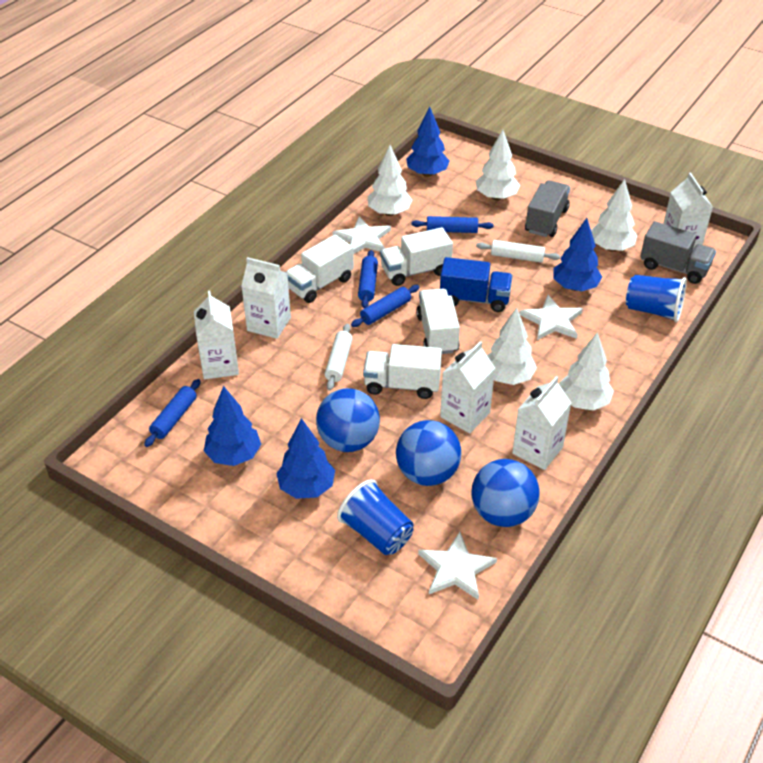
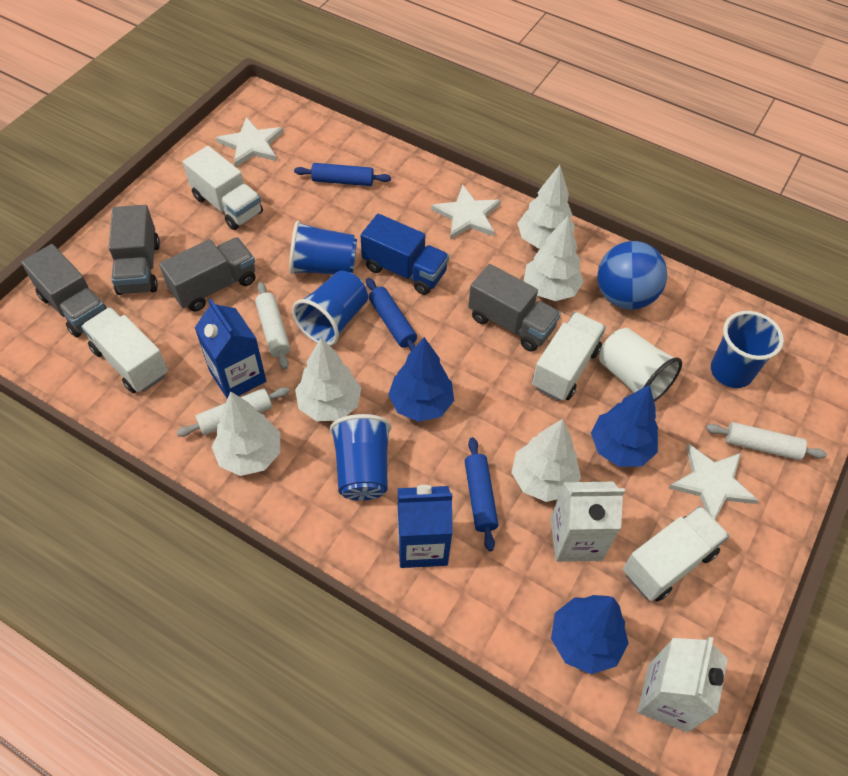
blue ball: 3 -> 1
blue carton: 0 -> 2
blue cup: 2 -> 4
blue rolling pin: 4 -> 3
blue tree: 4 -> 3
grey truck: 2 -> 4
white carton: 5 -> 2
white cup: 0 -> 1
white rolling pin: 2 -> 3

